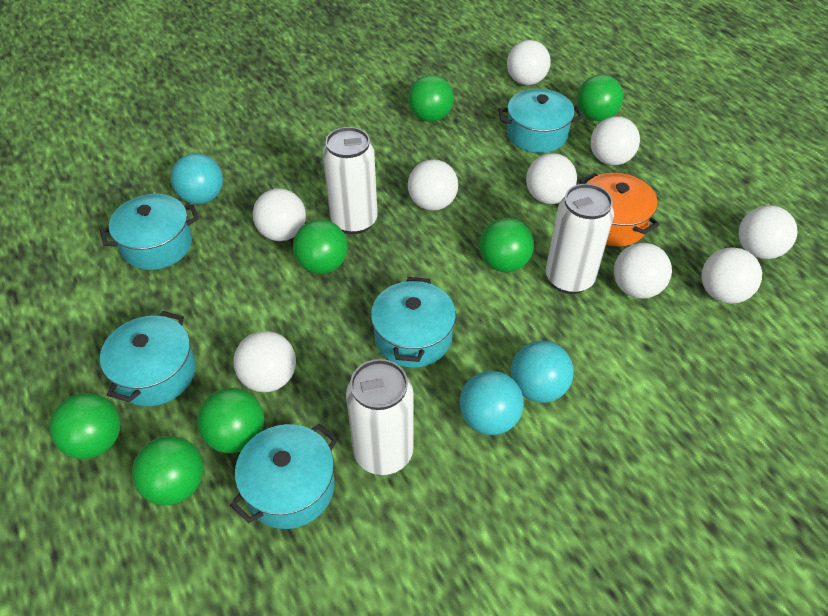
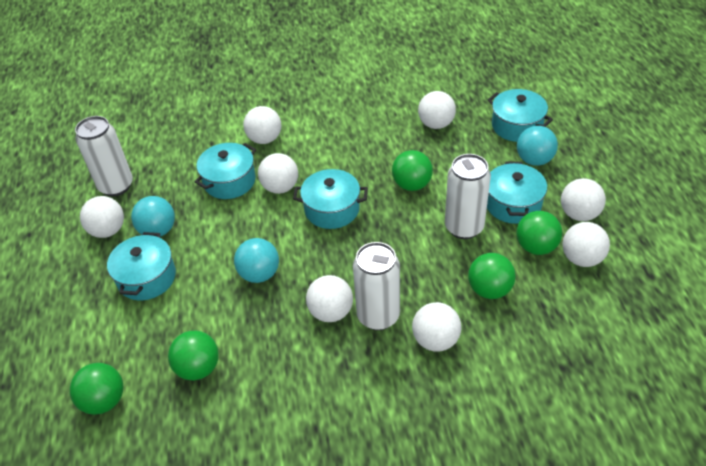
green ball: 7 -> 5
orange pot: 1 -> 0
white ball: 9 -> 8

